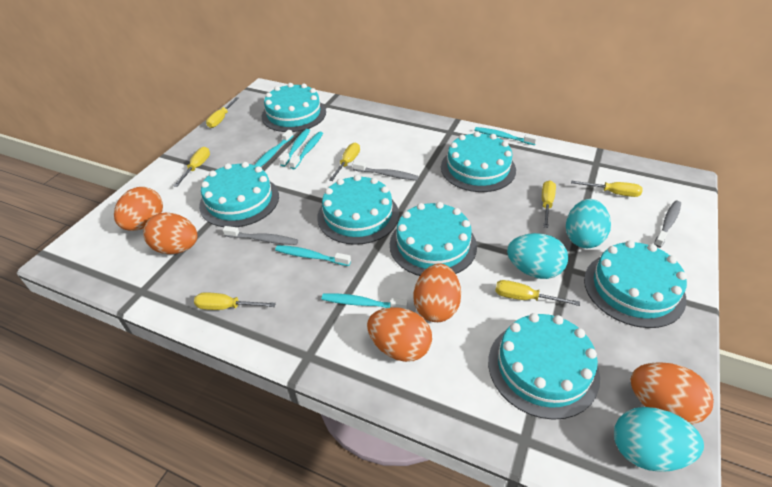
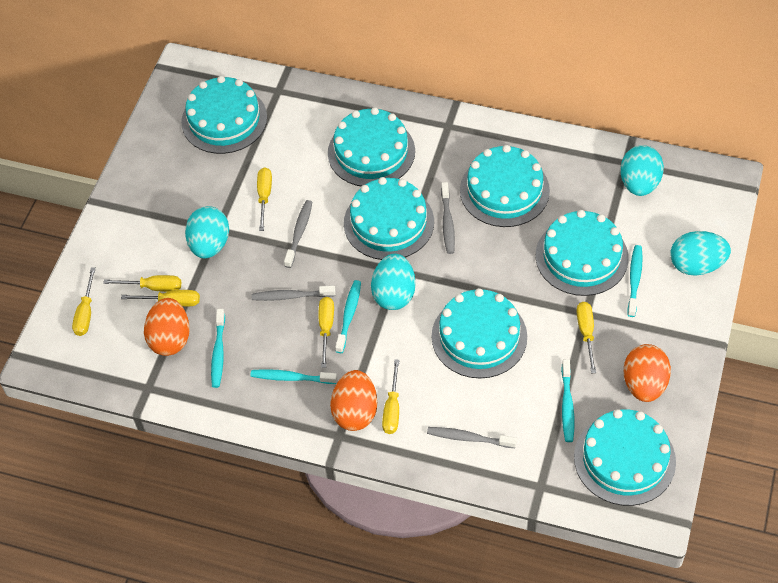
grey toothbrush: 3 -> 4
orange egg: 5 -> 3
turquoise egg: 3 -> 4
turquoise toothbrush: 6 -> 5

